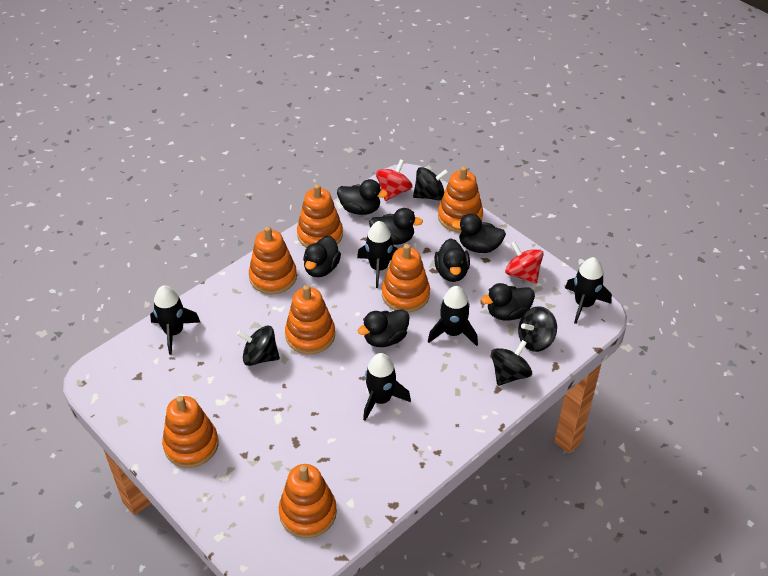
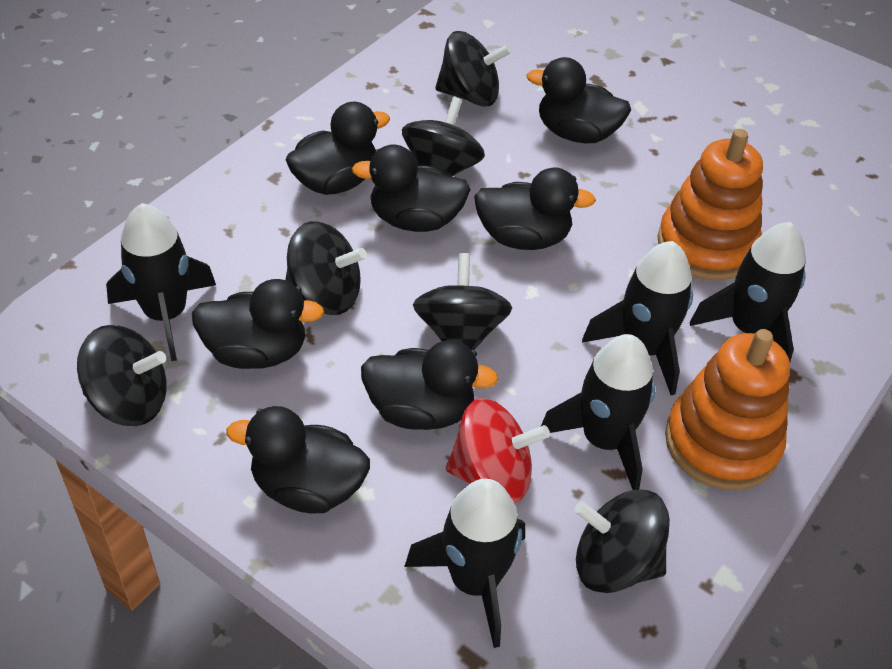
black spinning top: 4 -> 6
orange stacking toy: 7 -> 2
red spinning top: 2 -> 1

